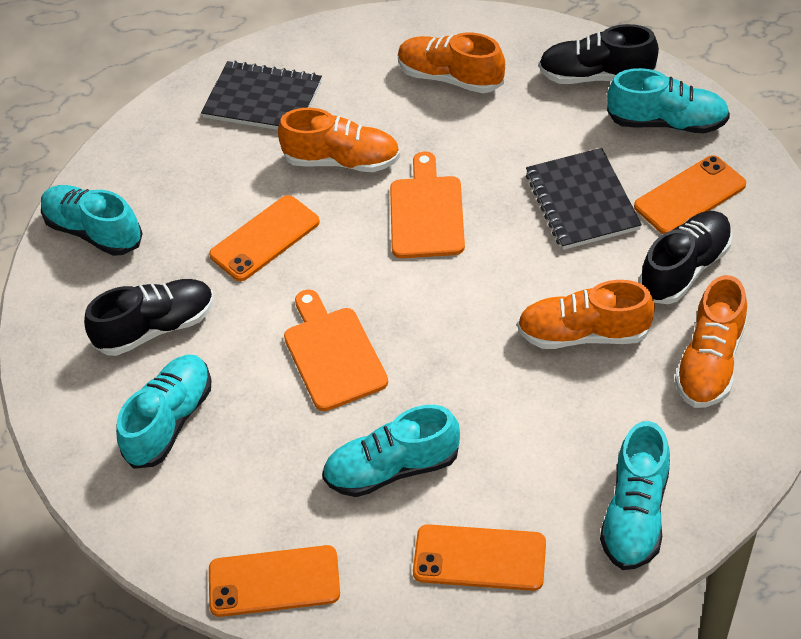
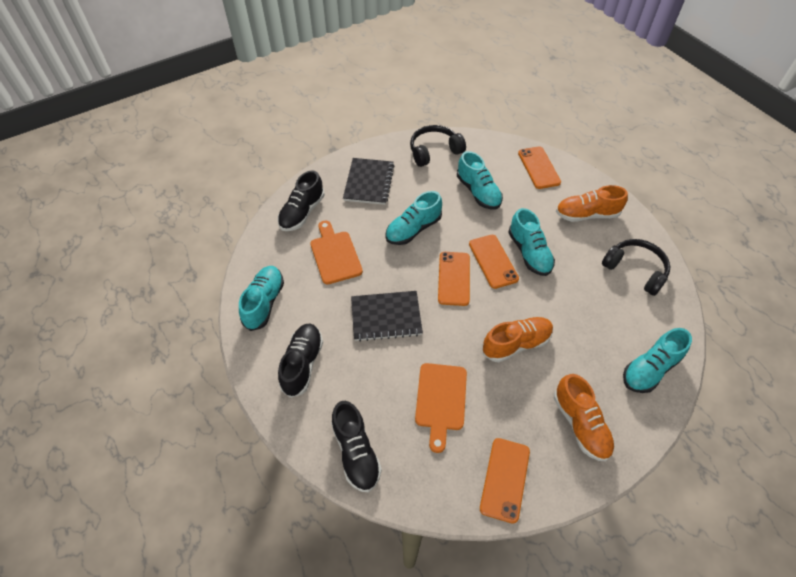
black headphones: 0 -> 2
orange shoe: 4 -> 3

